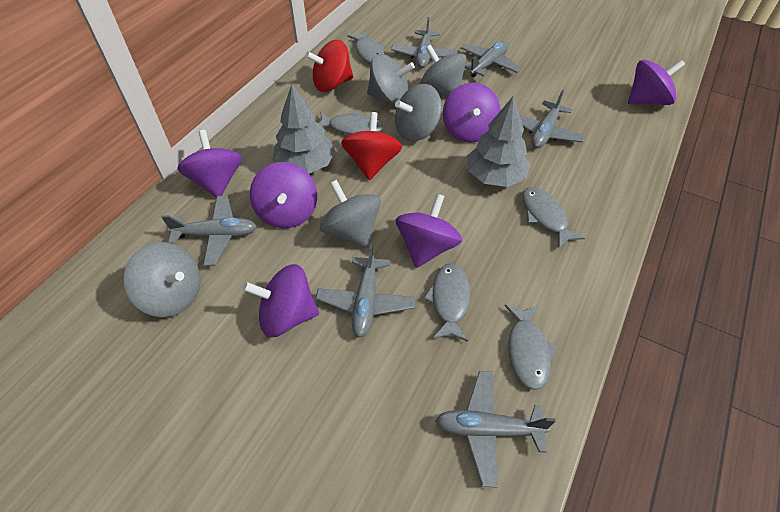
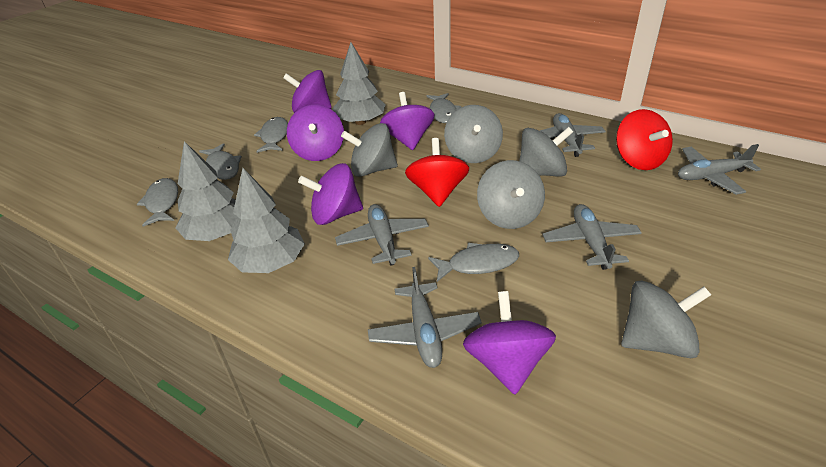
grey plane: 6 -> 5
grey tree: 2 -> 3
purple spinning top: 6 -> 5

